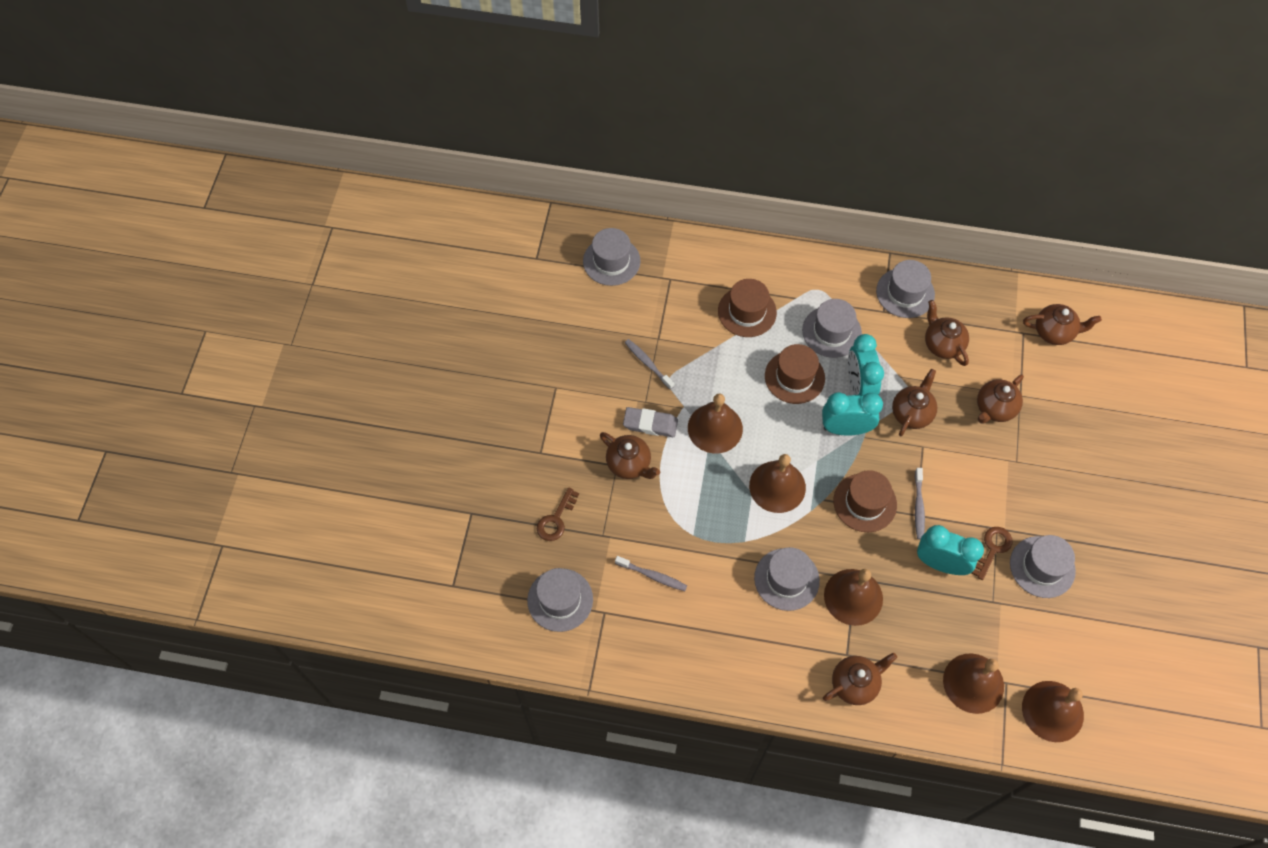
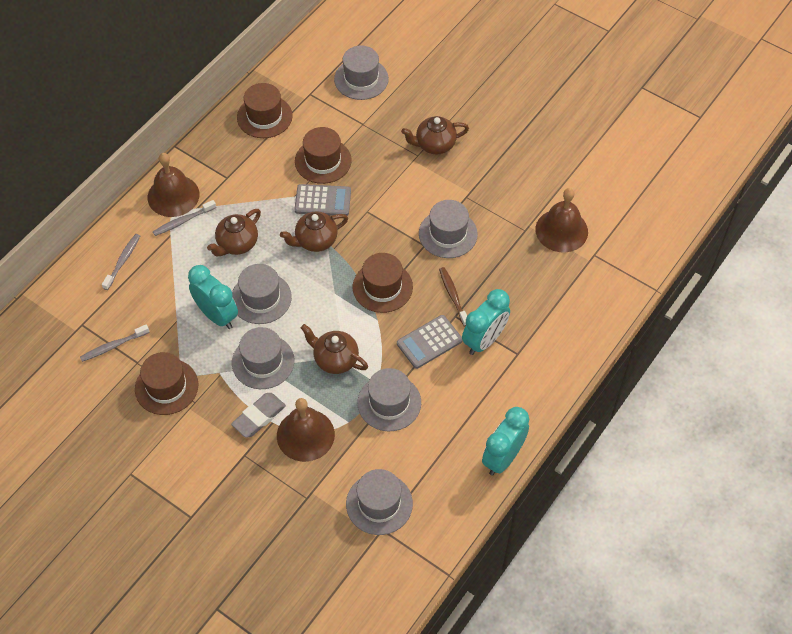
brown bell: 5 -> 3
brown hat: 3 -> 4
brown key: 2 -> 0
brown teapot: 6 -> 4
brown toothbrush: 0 -> 1
grey calculator: 0 -> 2

